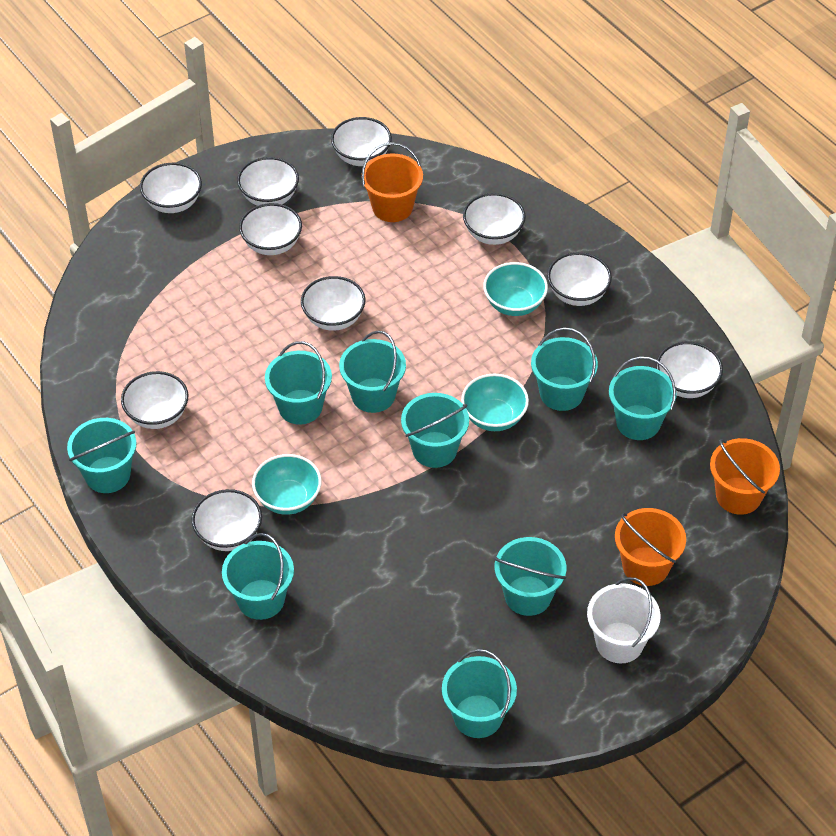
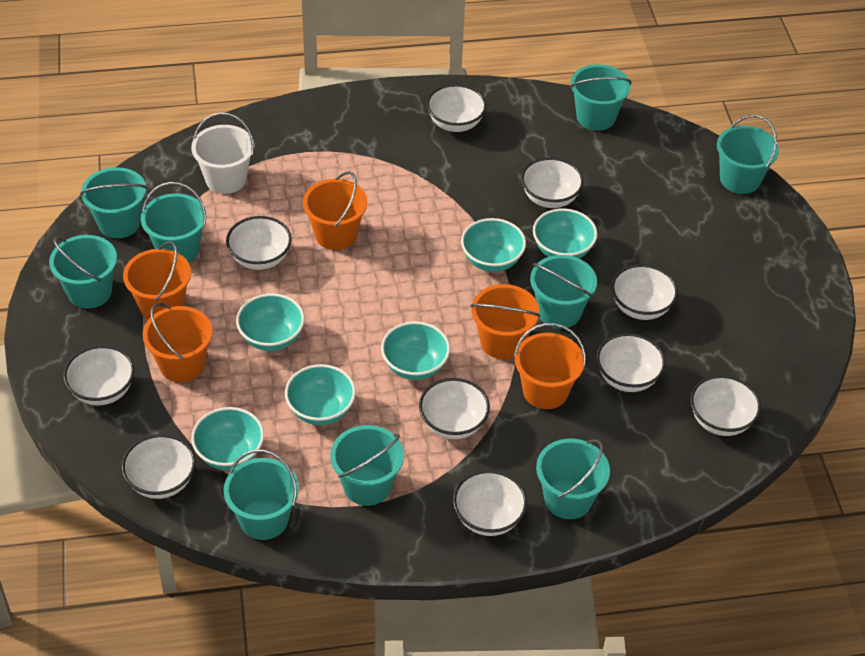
orange bucket: 3 -> 5
turquoise bowl: 3 -> 6

